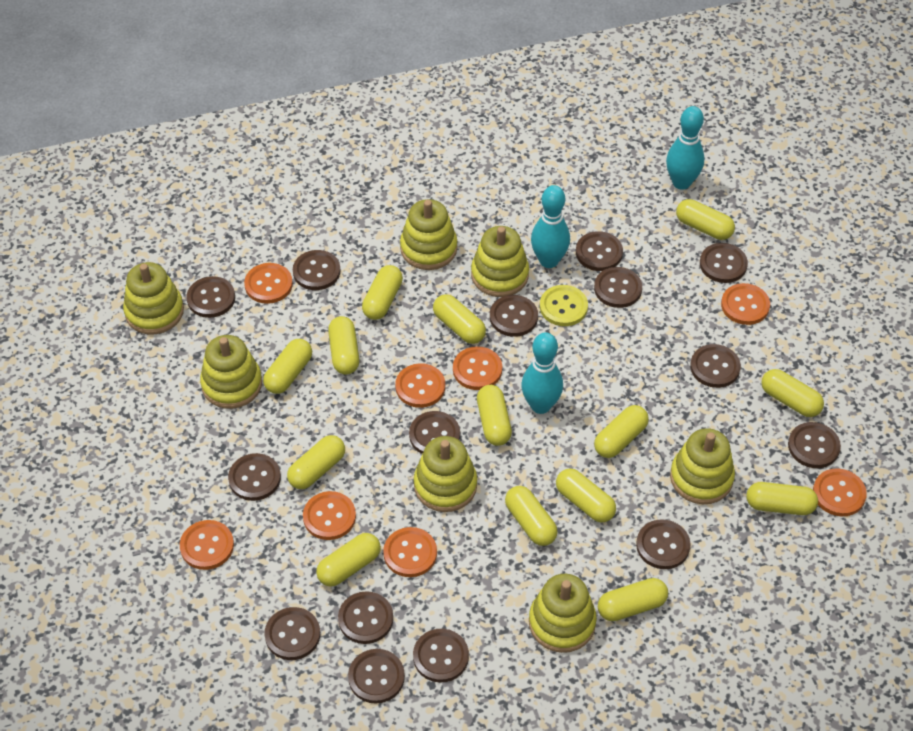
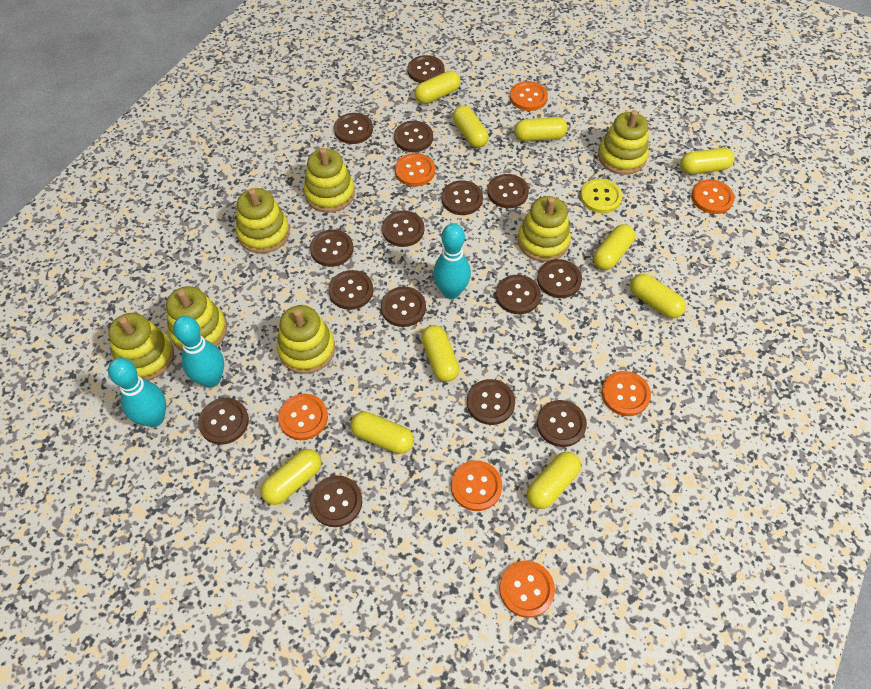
orange button: 8 -> 7
yellow capsule: 14 -> 10

